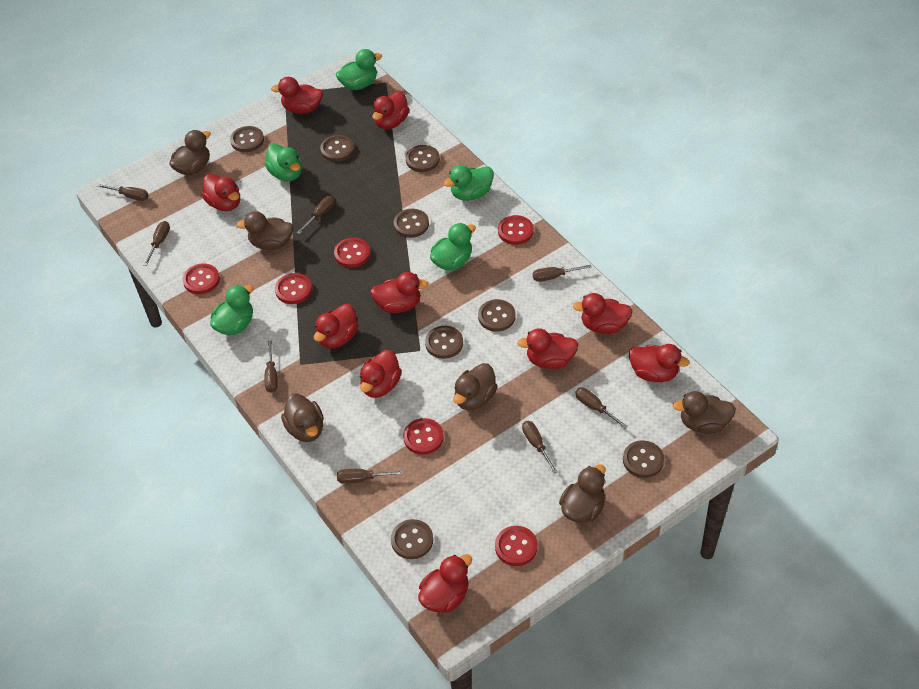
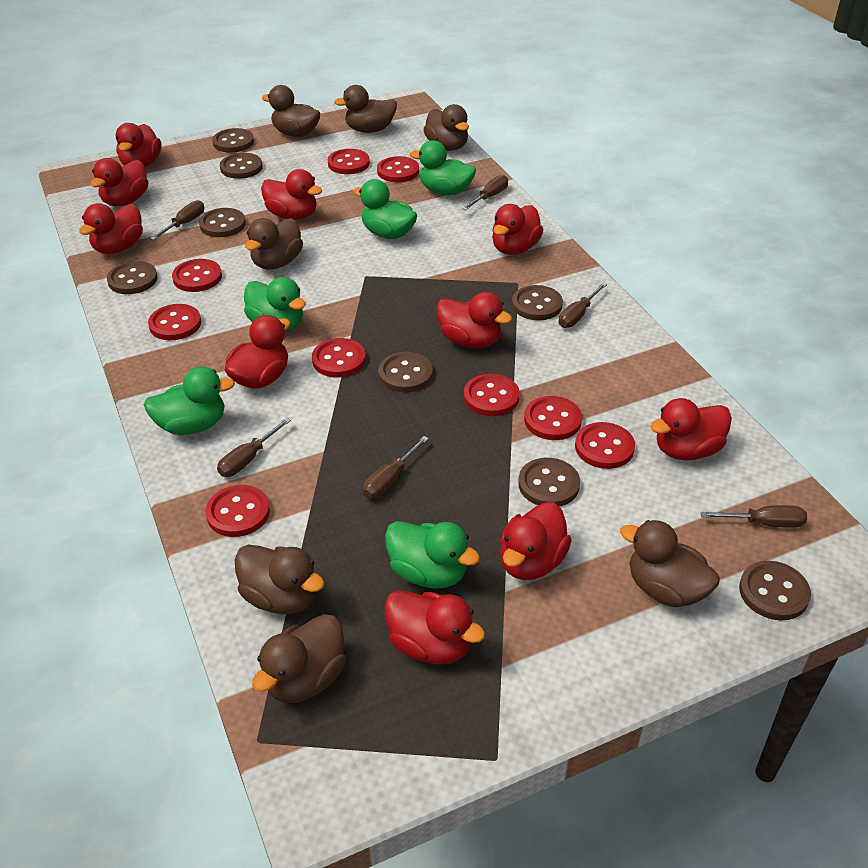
brown duck: 6 -> 7
brown screwdriver: 8 -> 6
red button: 6 -> 9

